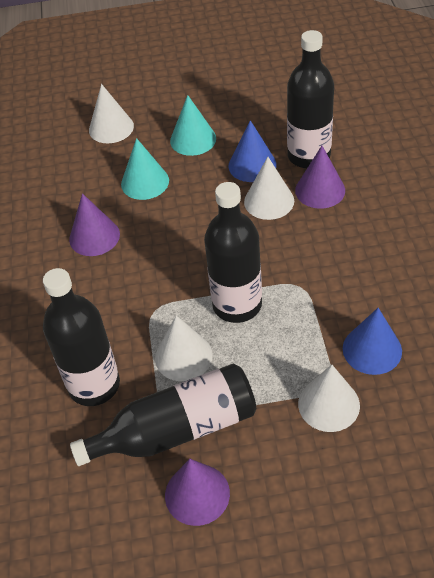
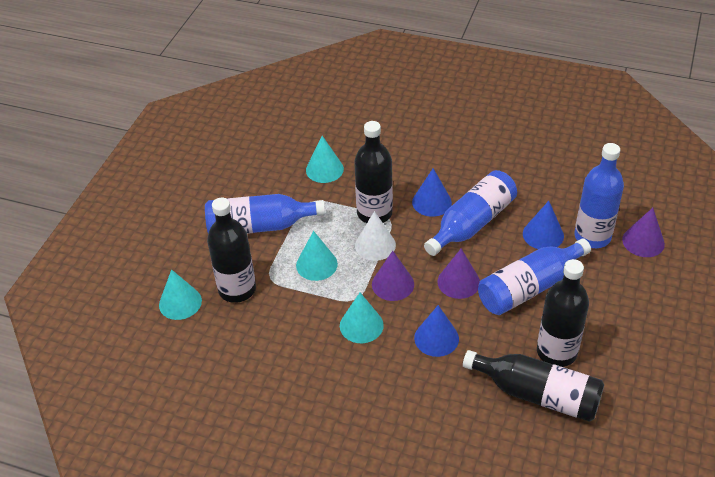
blue bottle: 0 -> 4
blue cone: 2 -> 3
turquoise cone: 2 -> 4
white cone: 4 -> 1

